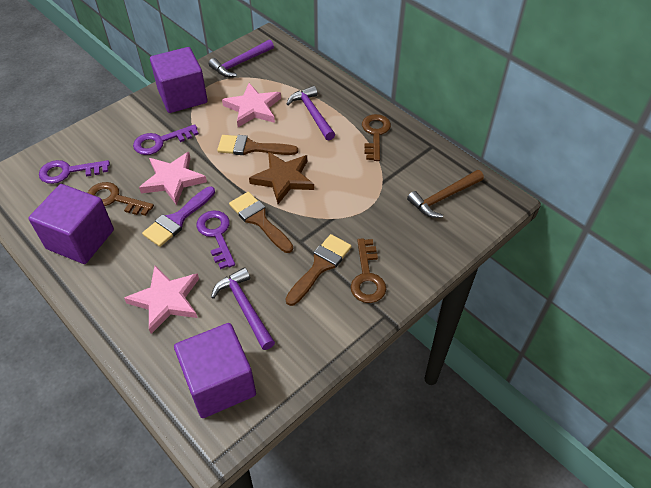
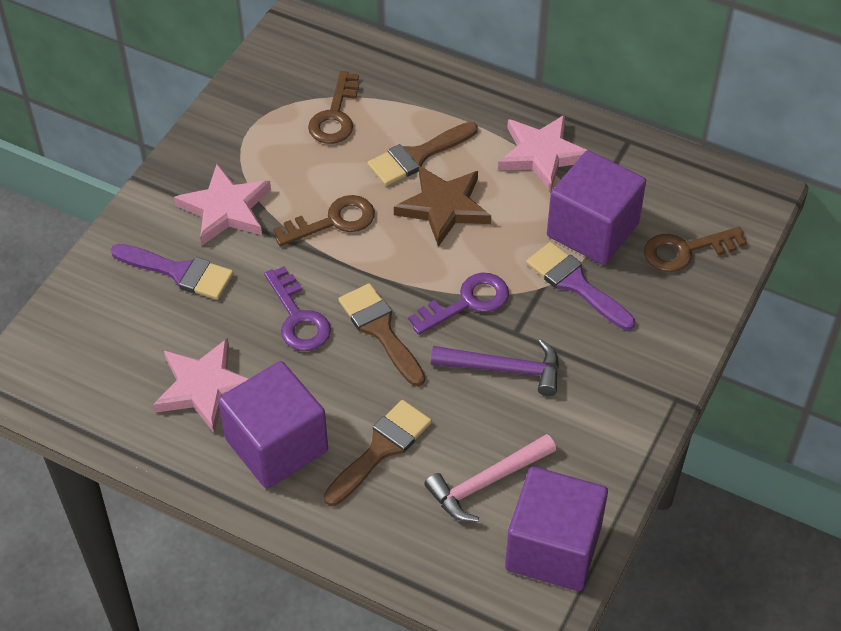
brown hammer: 1 -> 0
pink hammer: 0 -> 1
purple brush: 1 -> 2
purple hammer: 3 -> 1
purple key: 3 -> 2

